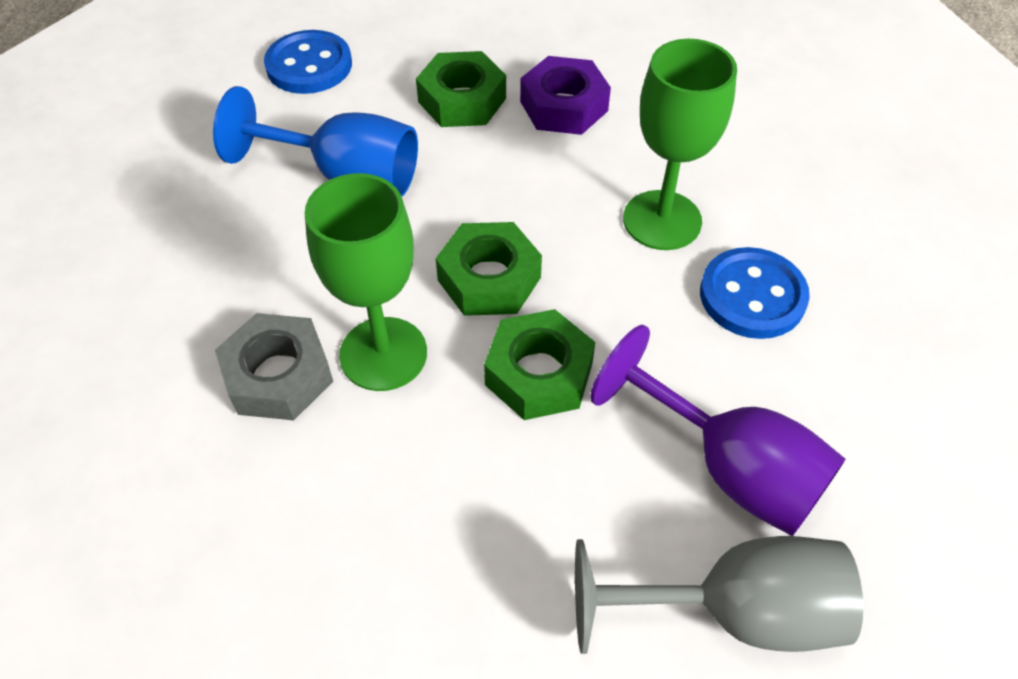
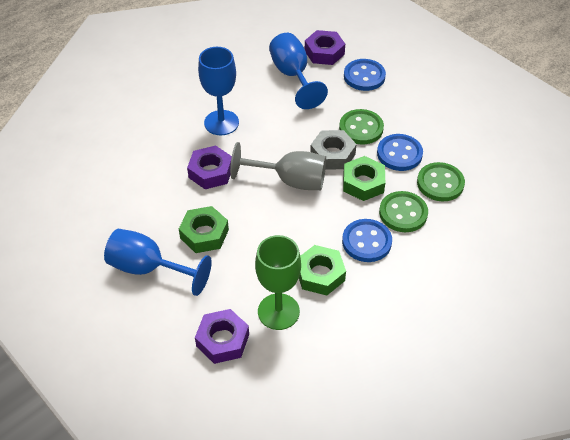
blue button: 2 -> 3
blue goblet: 1 -> 3
green button: 0 -> 3
green goblet: 2 -> 1
purple goblet: 1 -> 0
purple nut: 1 -> 3

